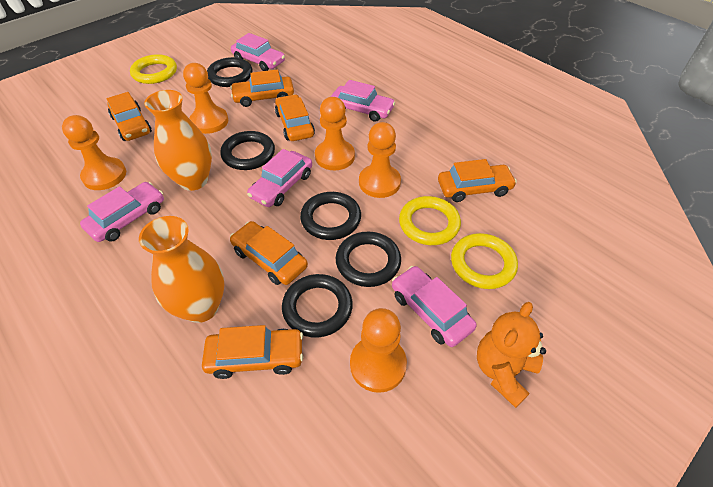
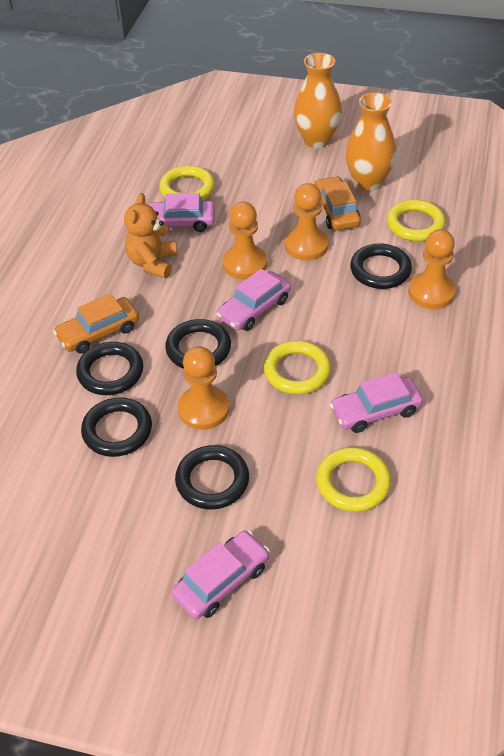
orange car: 6 -> 2
orange pawn: 5 -> 4
pink car: 5 -> 4
yellow ring: 3 -> 4

